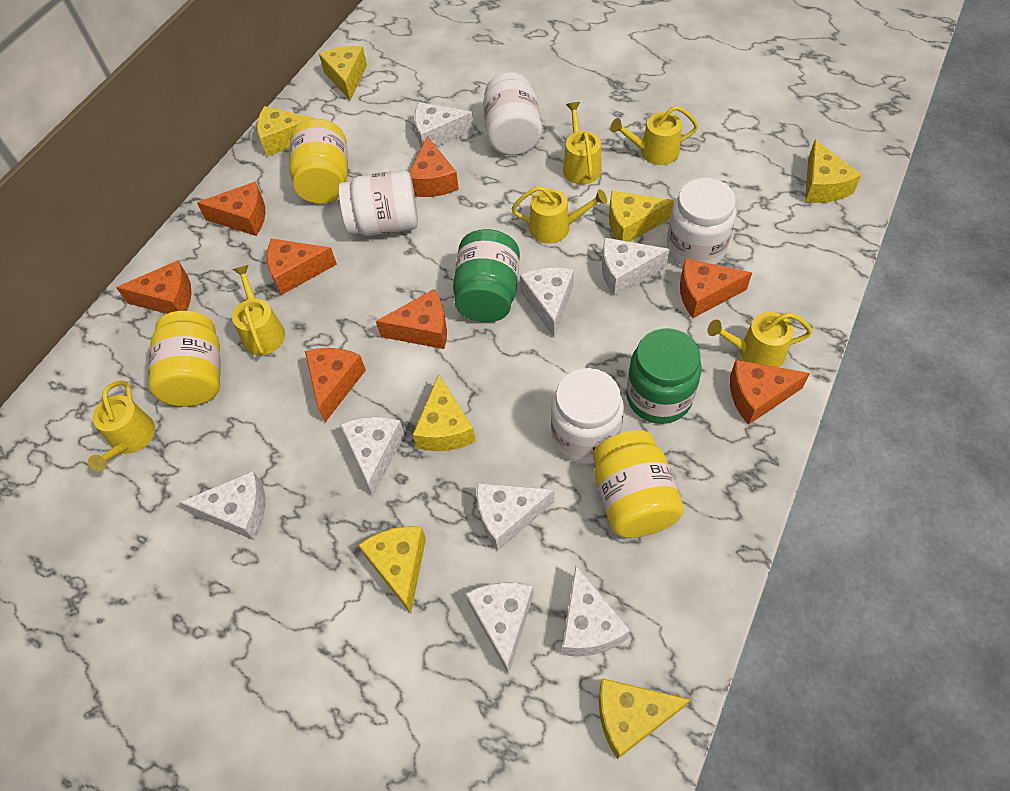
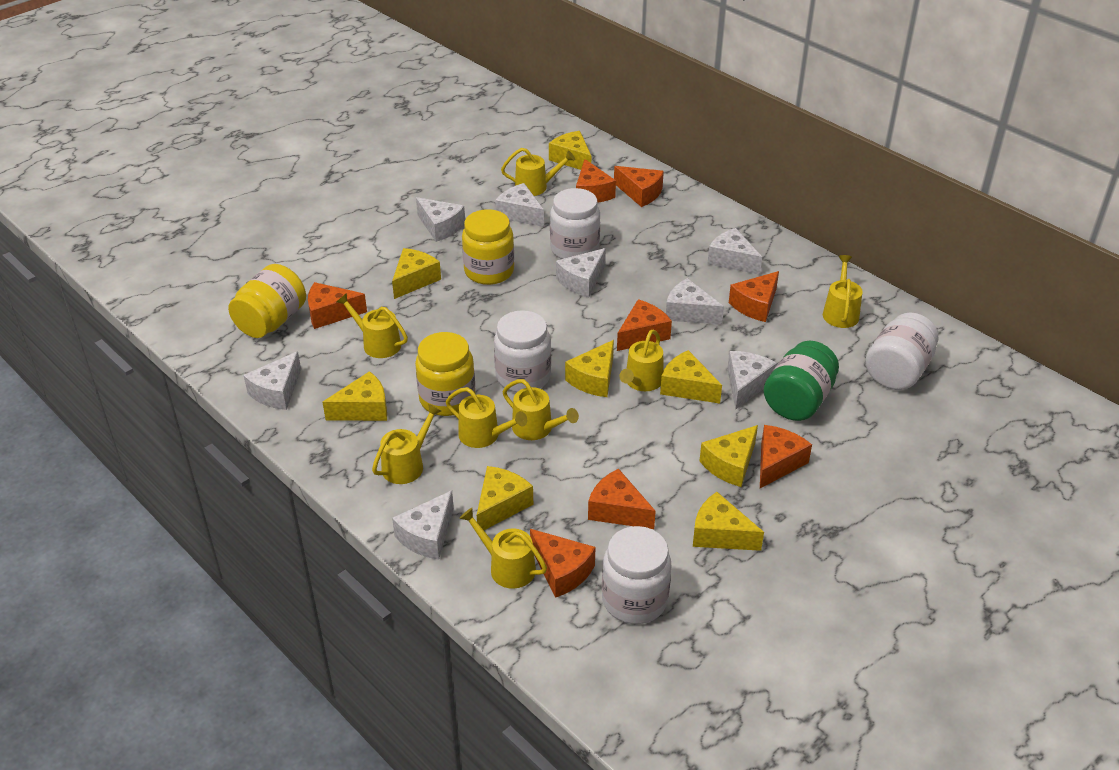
green jar: 2 -> 1
yellow cheese: 7 -> 8
yellow watering can: 6 -> 8

